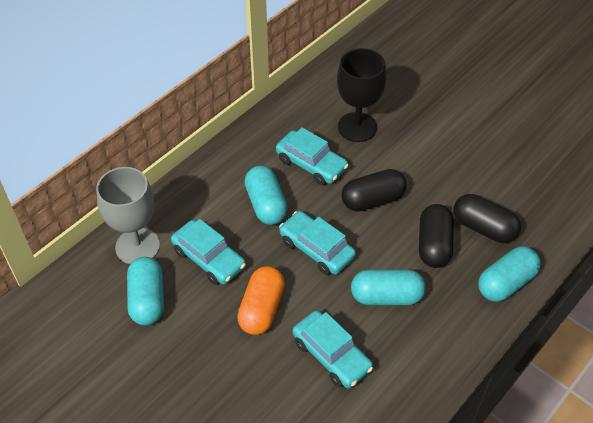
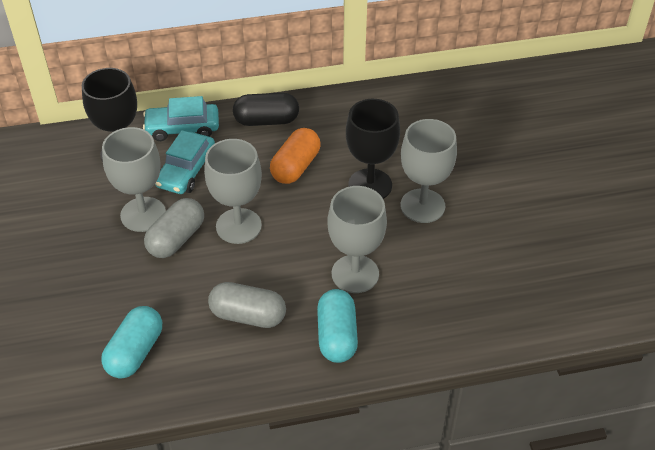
black capsule: 3 -> 1
black goblet: 1 -> 2
grey capsule: 0 -> 2
grey goblet: 1 -> 4
turquoise capsule: 4 -> 2
turquoise car: 4 -> 2

